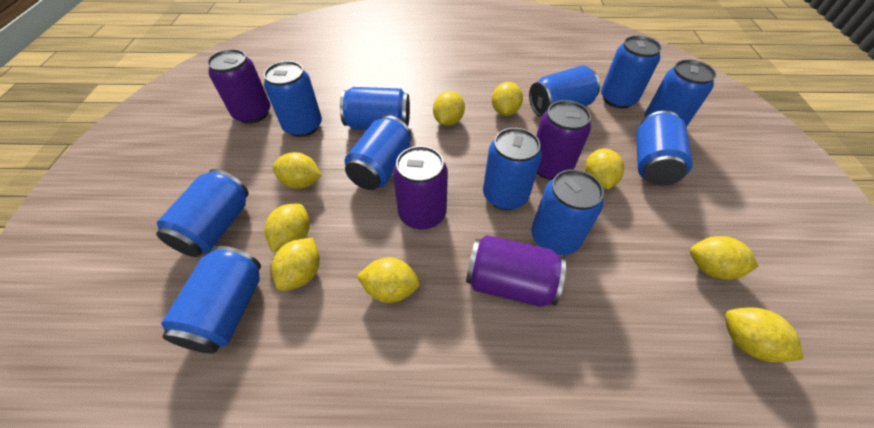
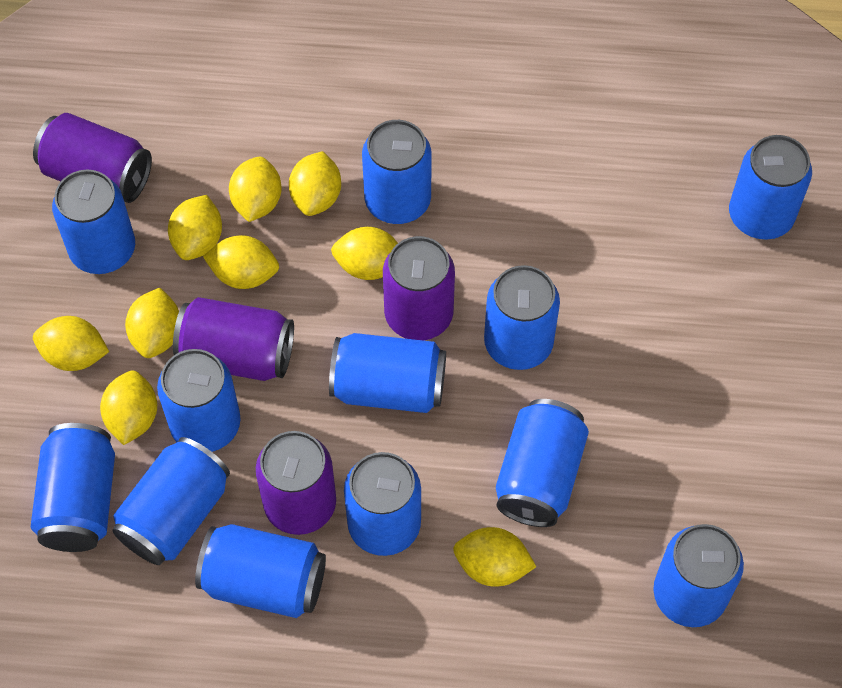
blue can: 11 -> 12

